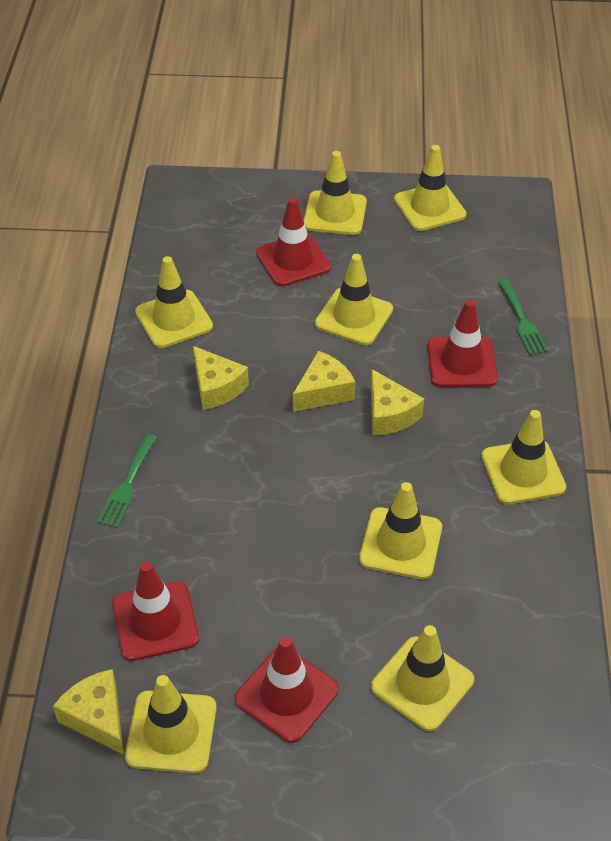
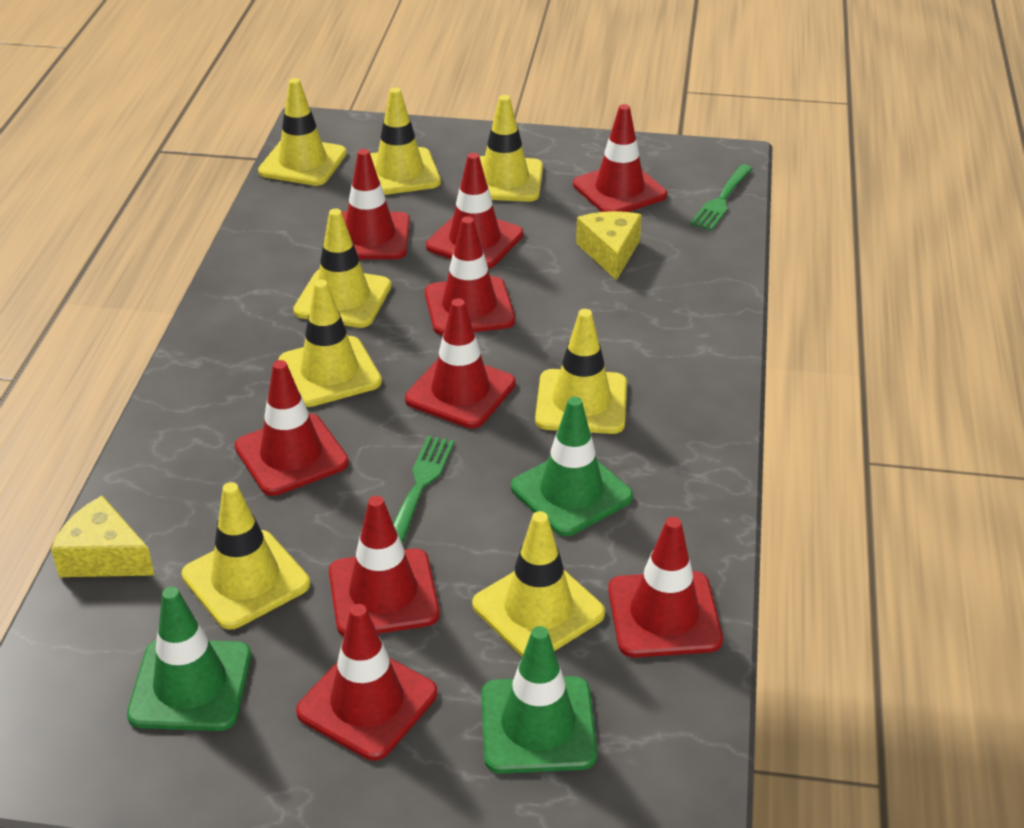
green traffic cone: 0 -> 3
red traffic cone: 4 -> 9
yellow cheese: 4 -> 2

